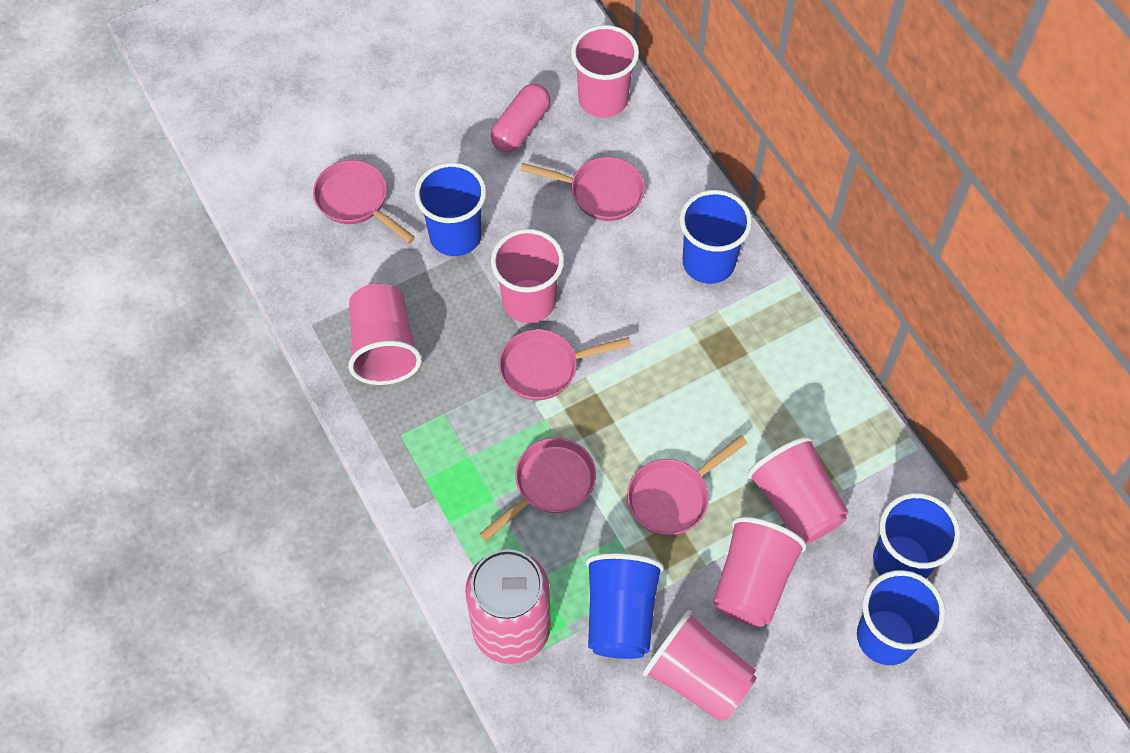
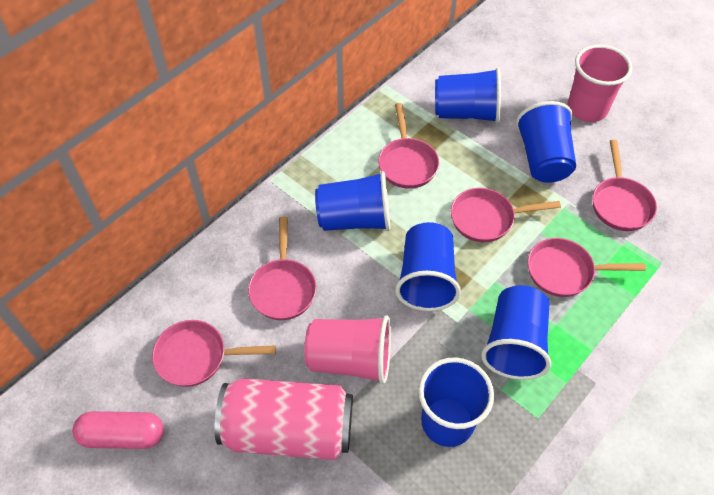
blue cup: 5 -> 6
pink cup: 6 -> 2
pink pan: 5 -> 6

